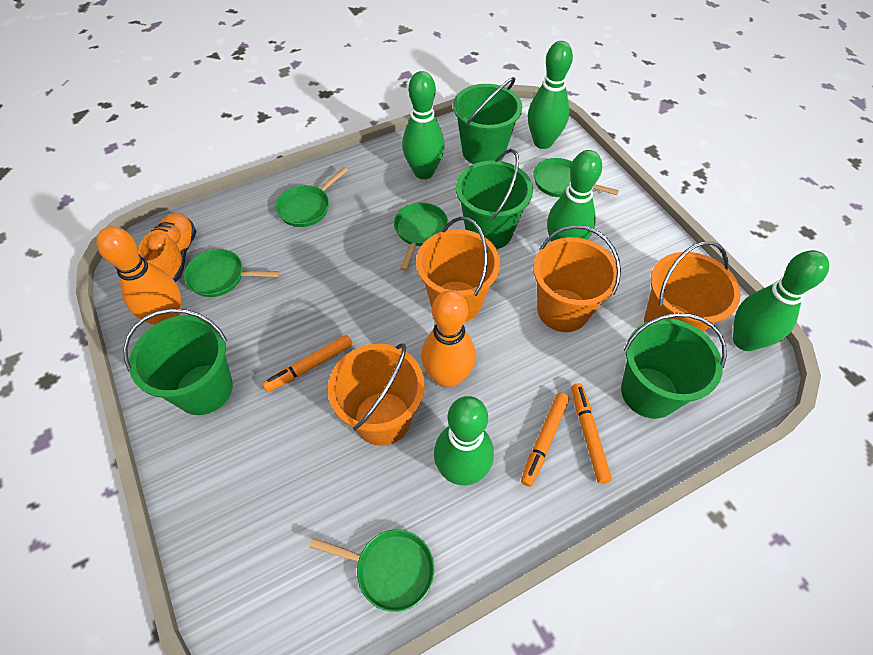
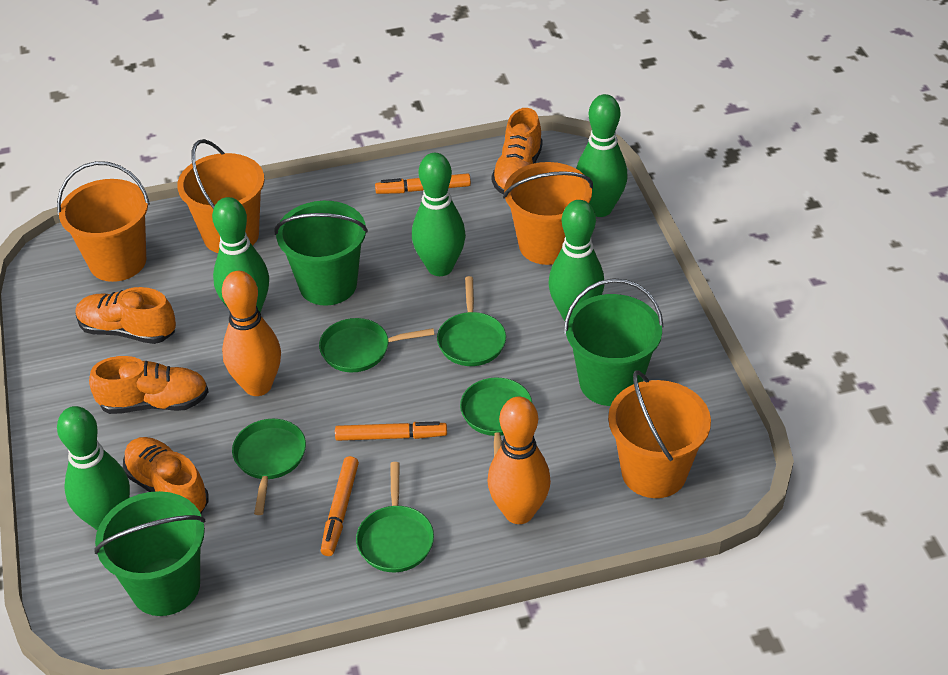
green bucket: 4 -> 3
orange shoe: 1 -> 4

